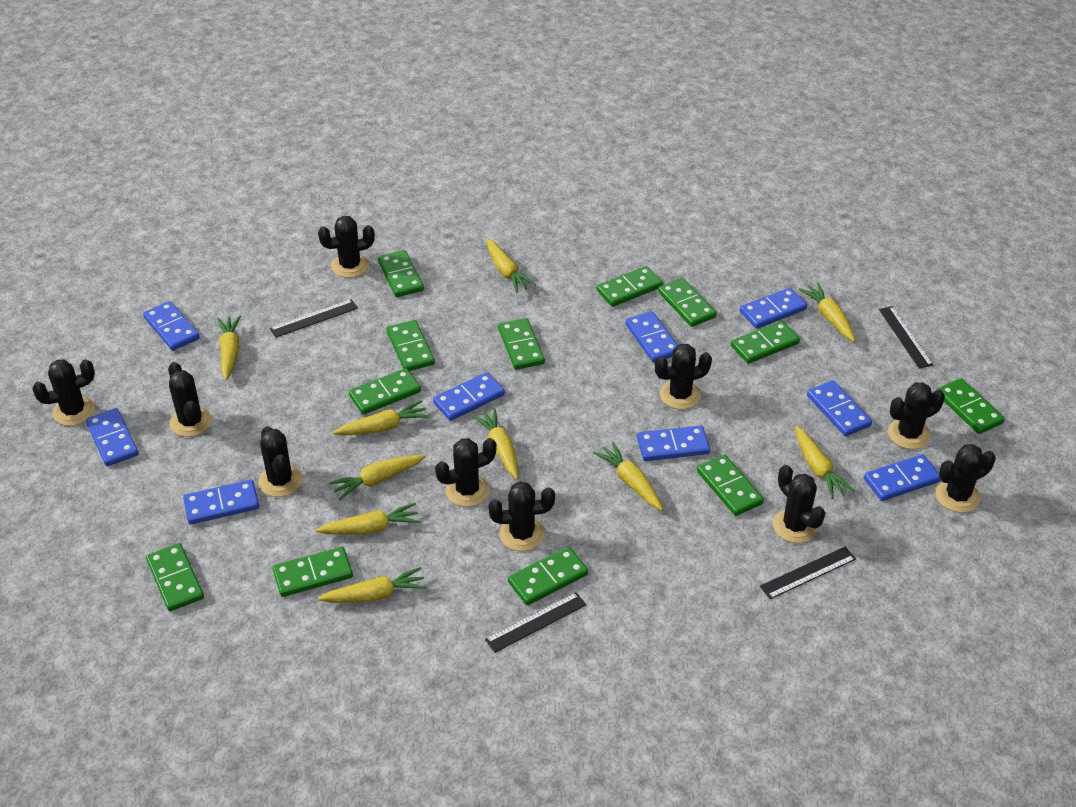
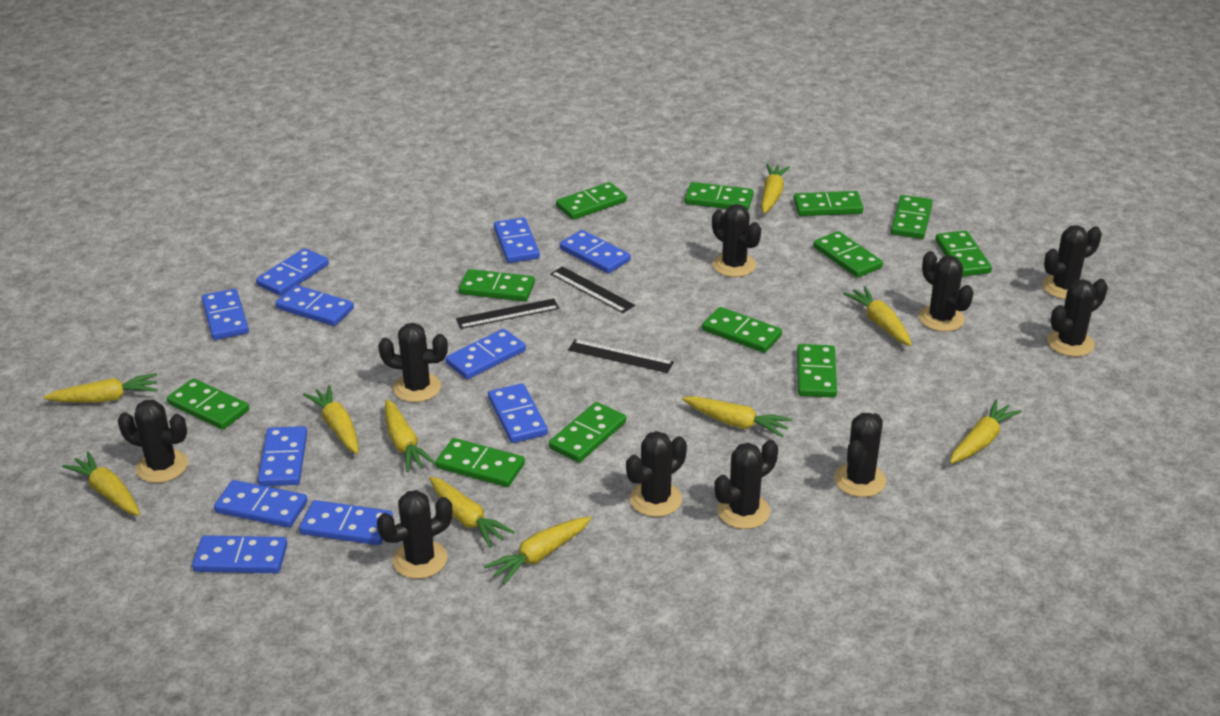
black ruler: 4 -> 3
blue domino: 9 -> 11

